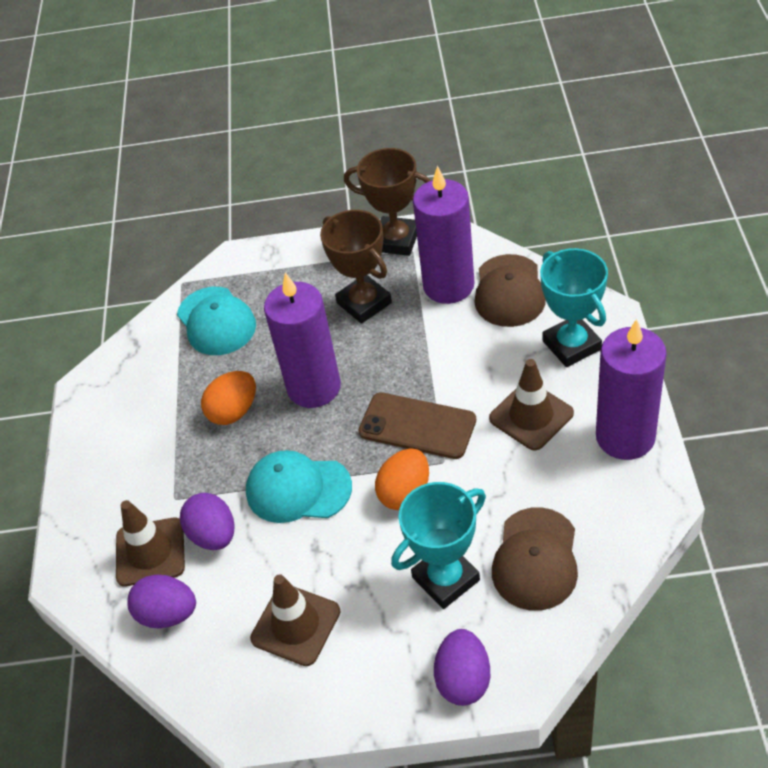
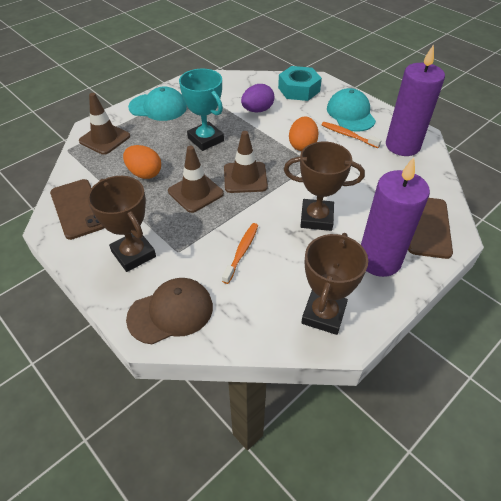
brown cap: 2 -> 1
brown phone: 1 -> 2
brown trophy: 2 -> 3
orange toothbrush: 0 -> 2
purple candle: 3 -> 2
purple egg: 3 -> 1
turquoise nut: 0 -> 1
turquoise trophy: 2 -> 1

